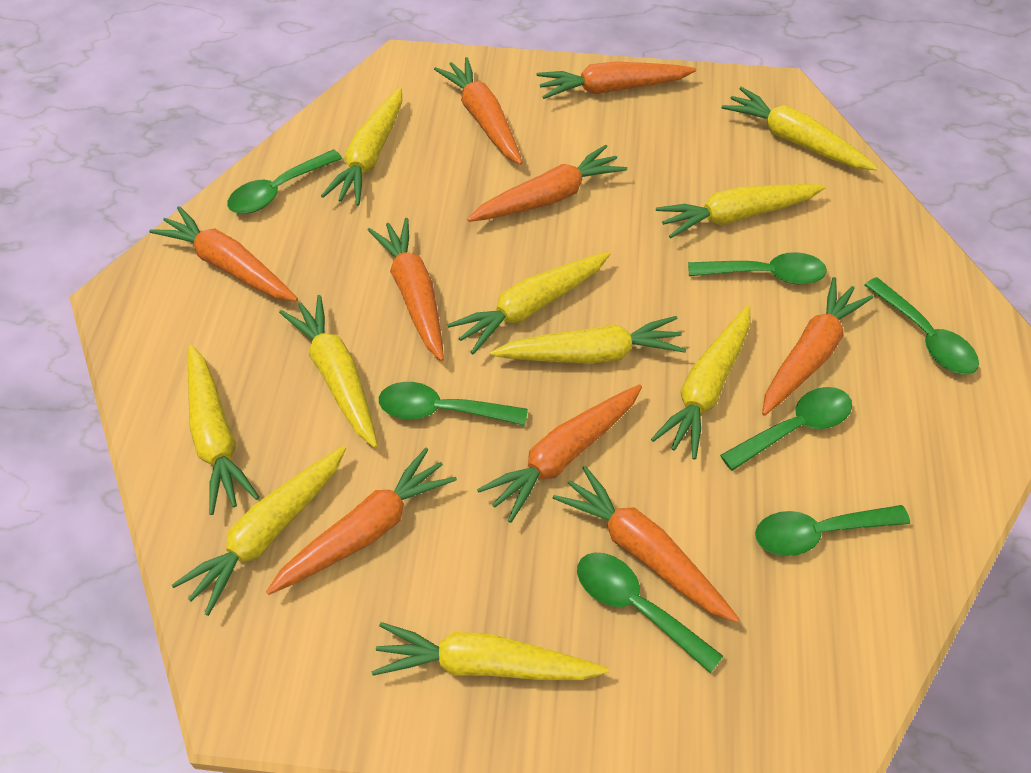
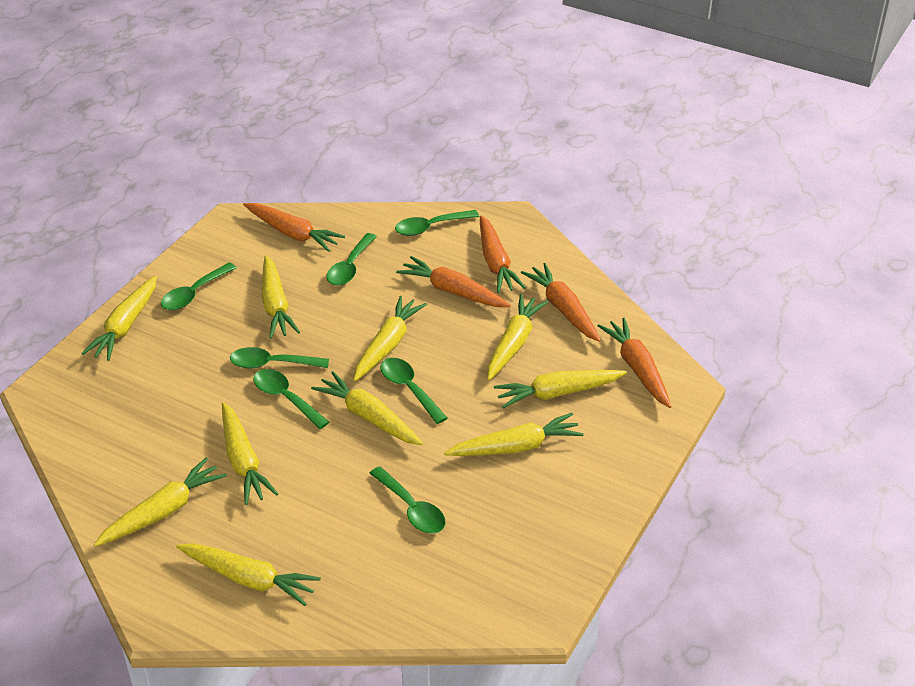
orange carrot: 9 -> 5

